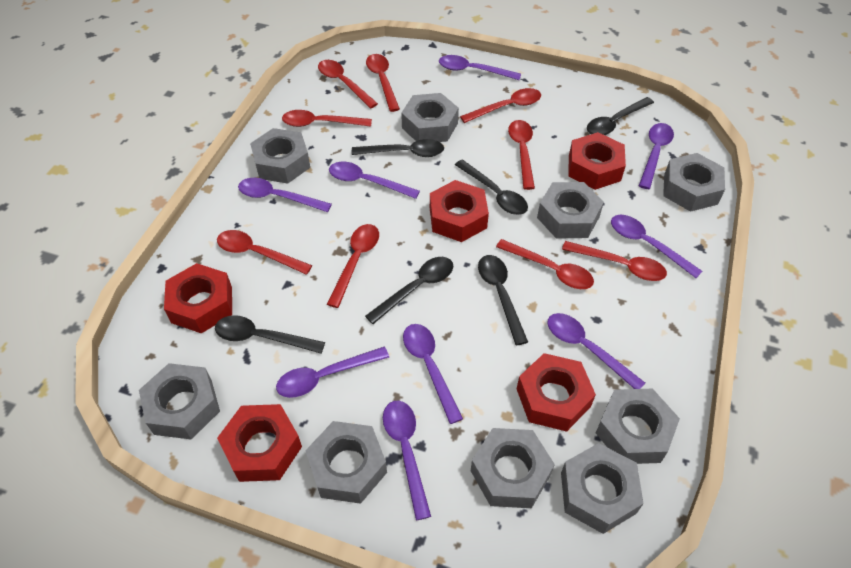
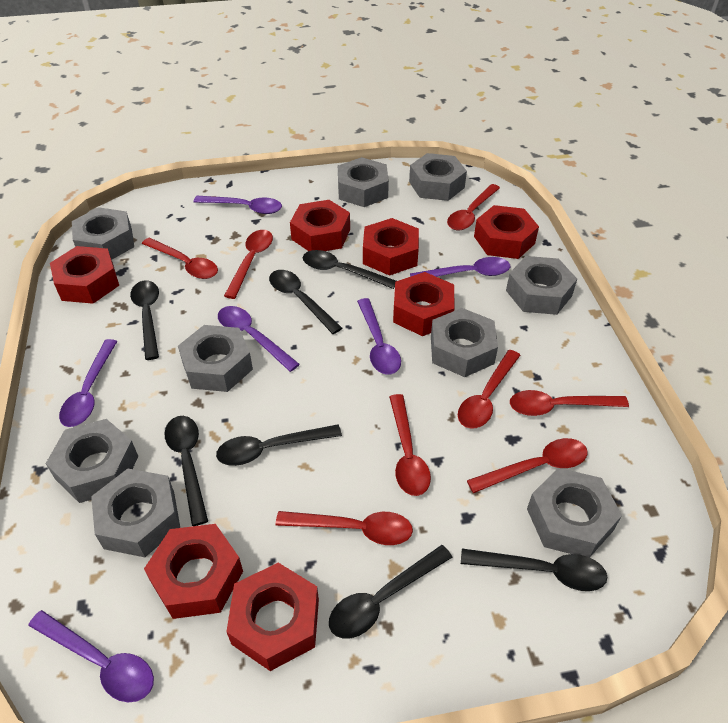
black spoon: 6 -> 7
purple spoon: 9 -> 6
red nut: 5 -> 7
red spoon: 9 -> 8

